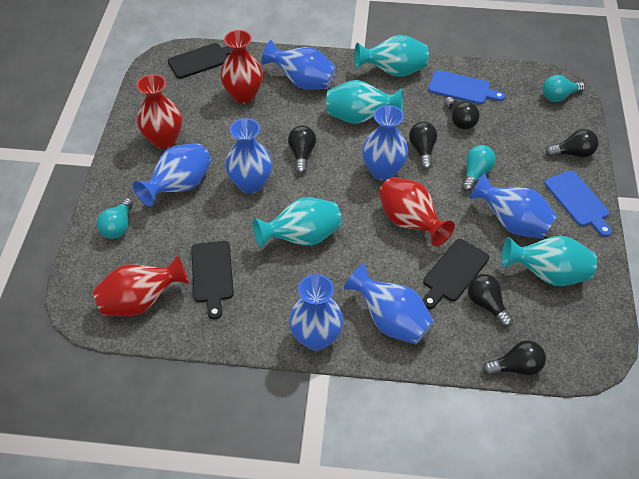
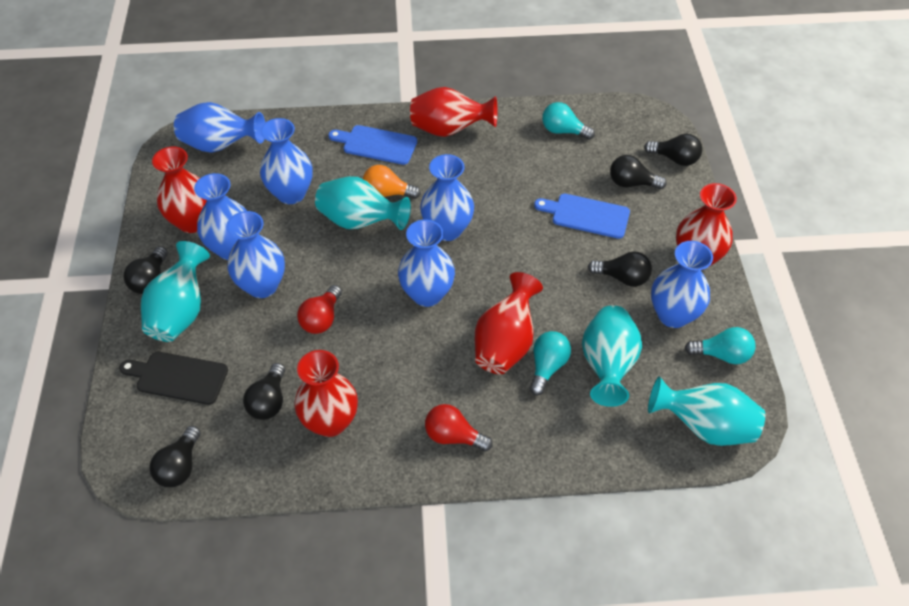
black cutting board: 3 -> 1
orange light bulb: 0 -> 1
red light bulb: 0 -> 2
red vase: 4 -> 5

